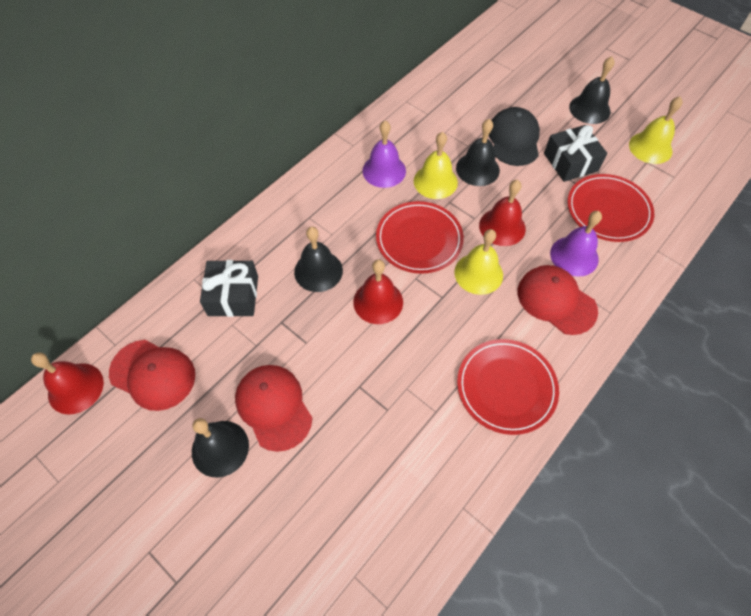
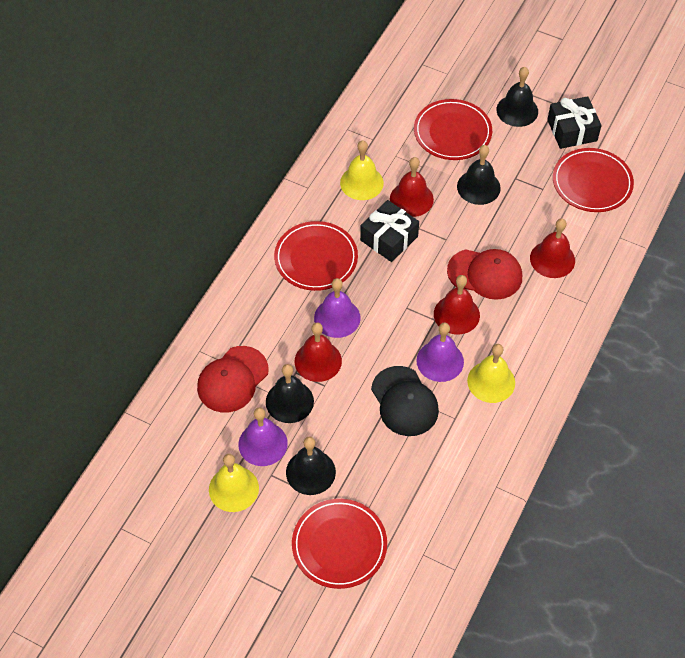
purple bell: 2 -> 3
red bell: 3 -> 4
red cap: 3 -> 2
red plate: 3 -> 4

